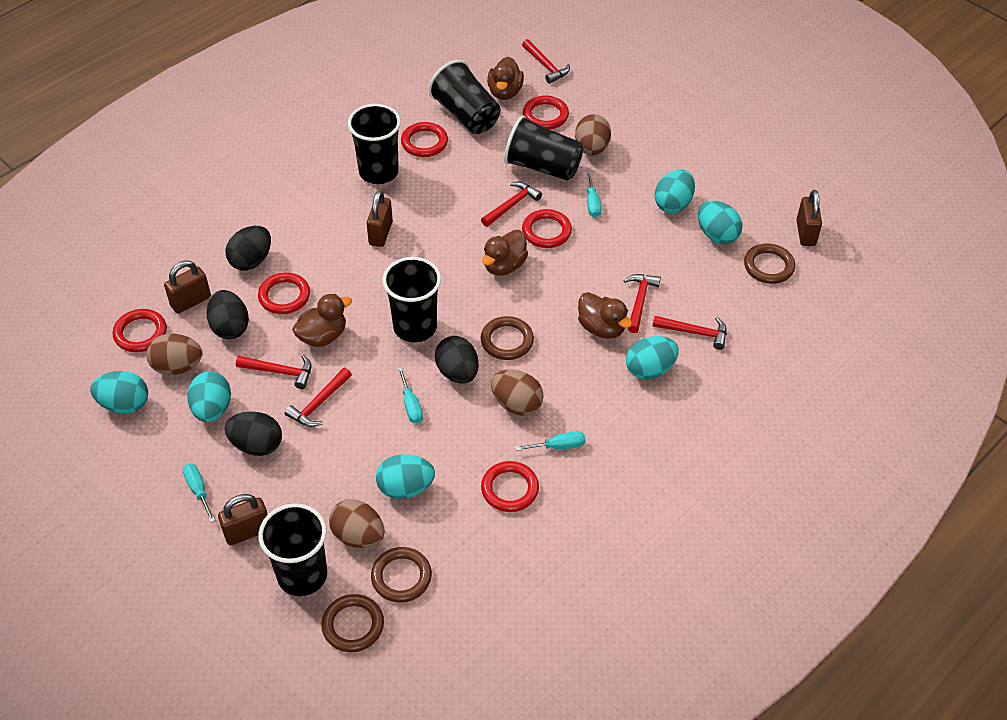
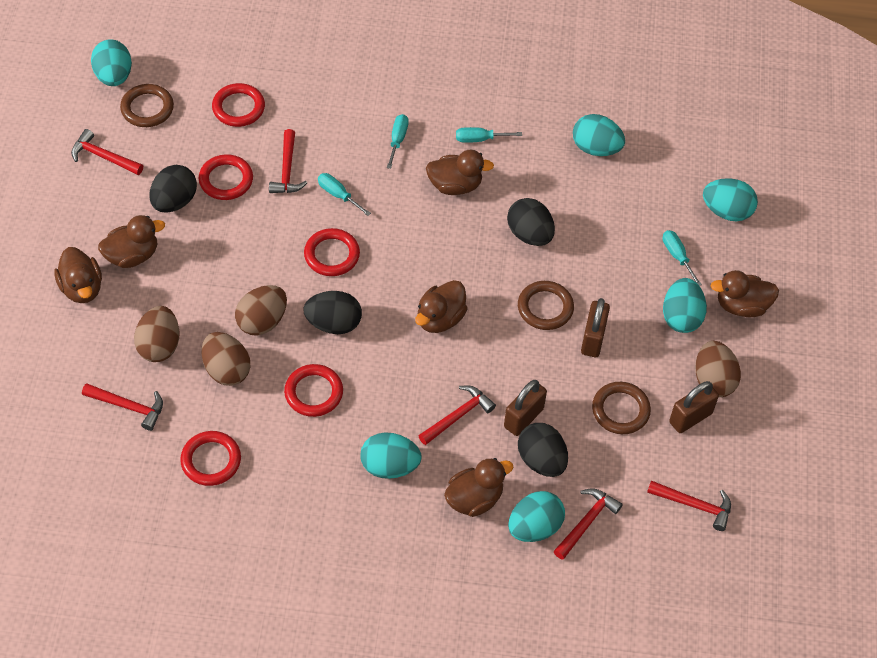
black cup: 5 -> 0
brown duck: 4 -> 6
brown padlock: 4 -> 3
brown ring: 4 -> 3
red ring: 6 -> 5

